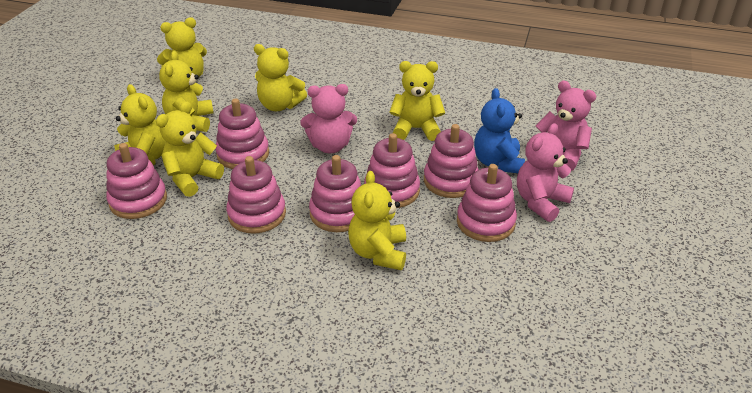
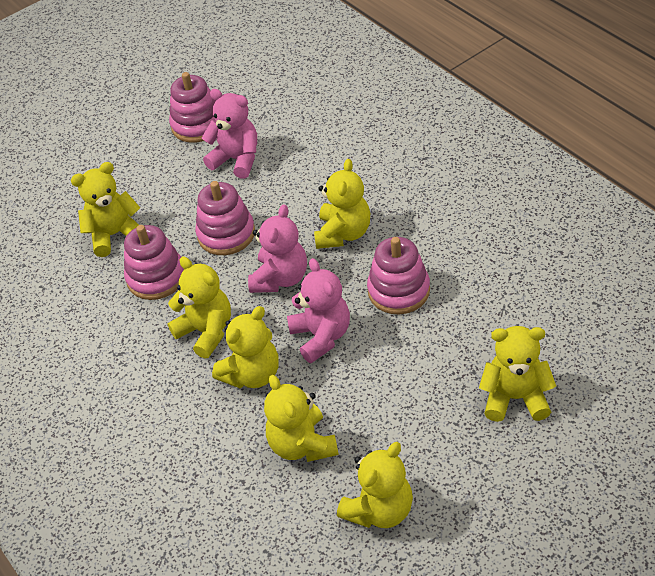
blue teddy bear: 1 -> 0
pink stacking toy: 7 -> 4

